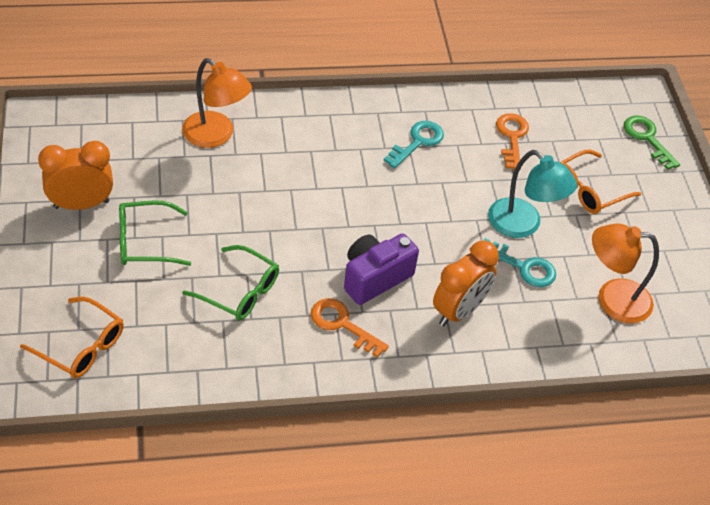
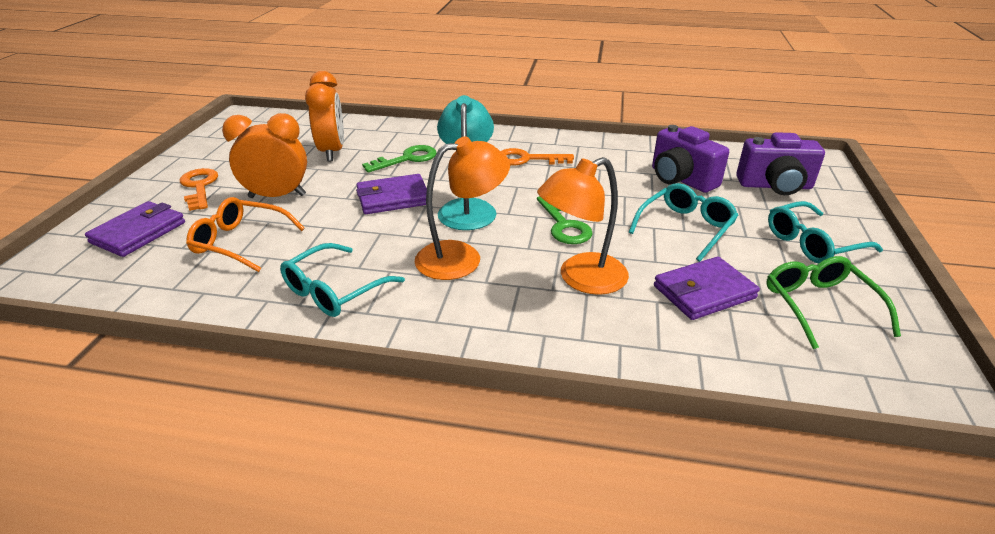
green glasses: 2 -> 1
green key: 1 -> 2
orange glasses: 2 -> 1
purple camera: 1 -> 2
purple wallet: 0 -> 3
turquoise glasses: 0 -> 3
turquoise key: 2 -> 0

